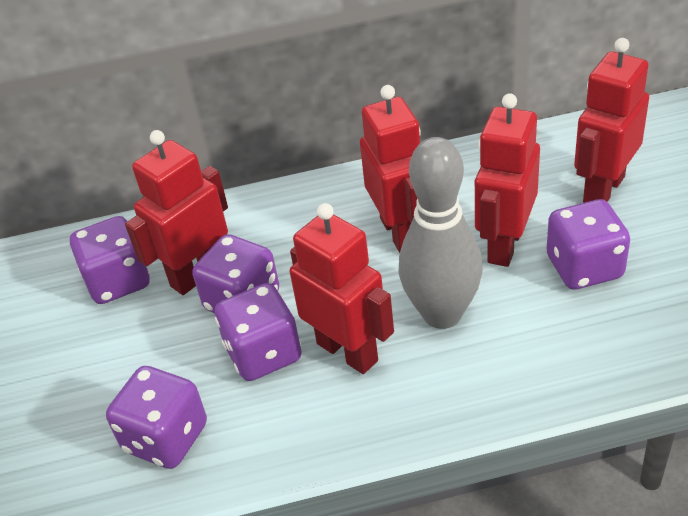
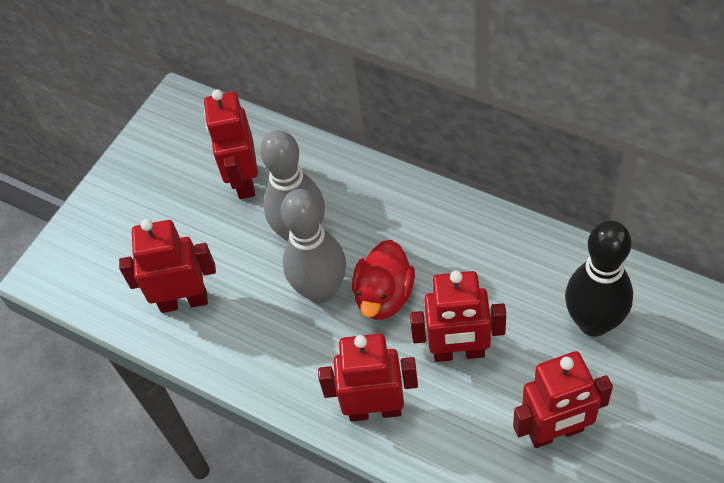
black bowling pin: 0 -> 1
grey bowling pin: 1 -> 2
purple dice: 5 -> 0
red duck: 0 -> 1

